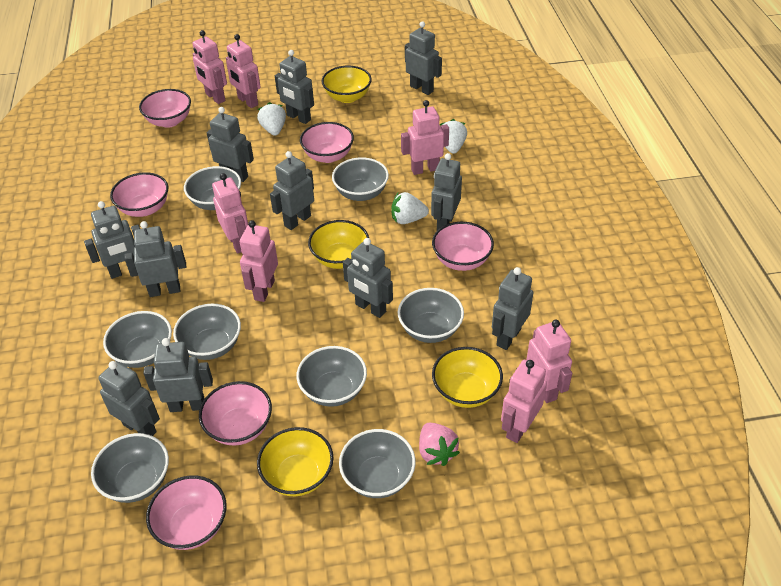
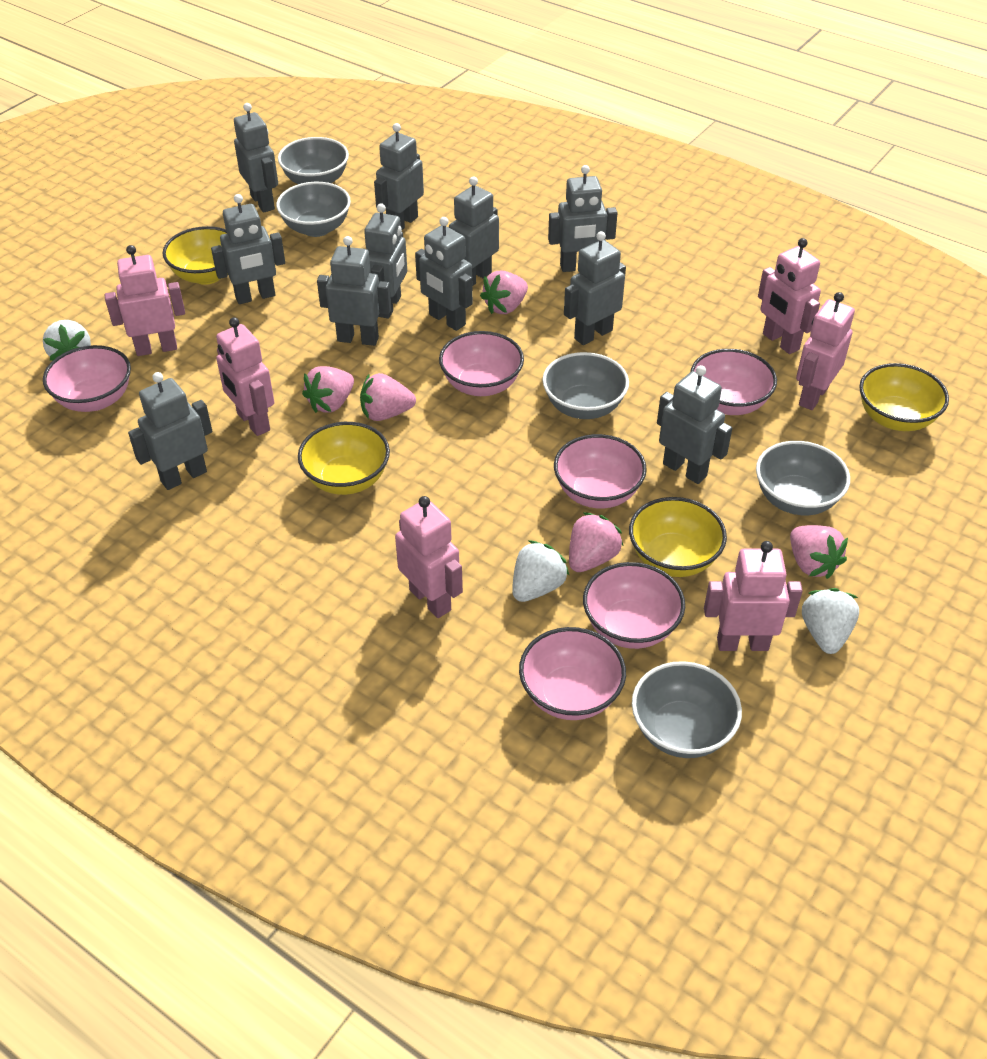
grey bowl: 8 -> 5
pink robot: 7 -> 6
pink strawberry: 1 -> 5

